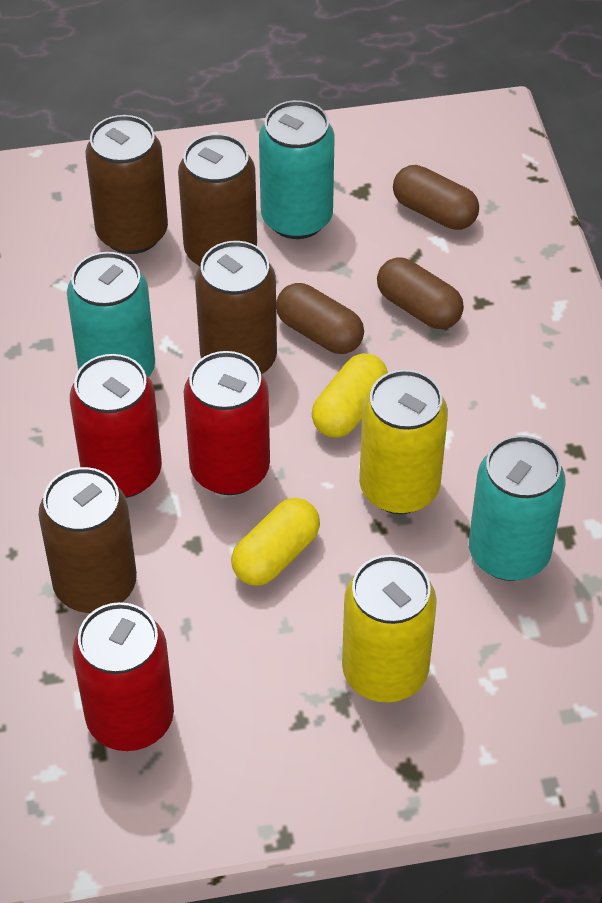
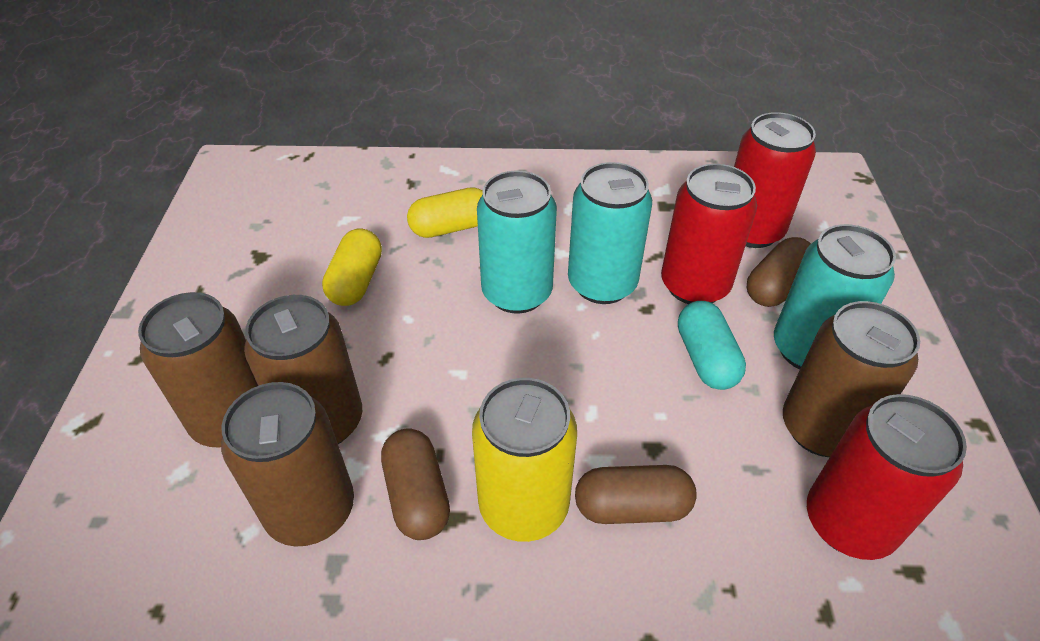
turquoise capsule: 0 -> 1
yellow can: 2 -> 1

